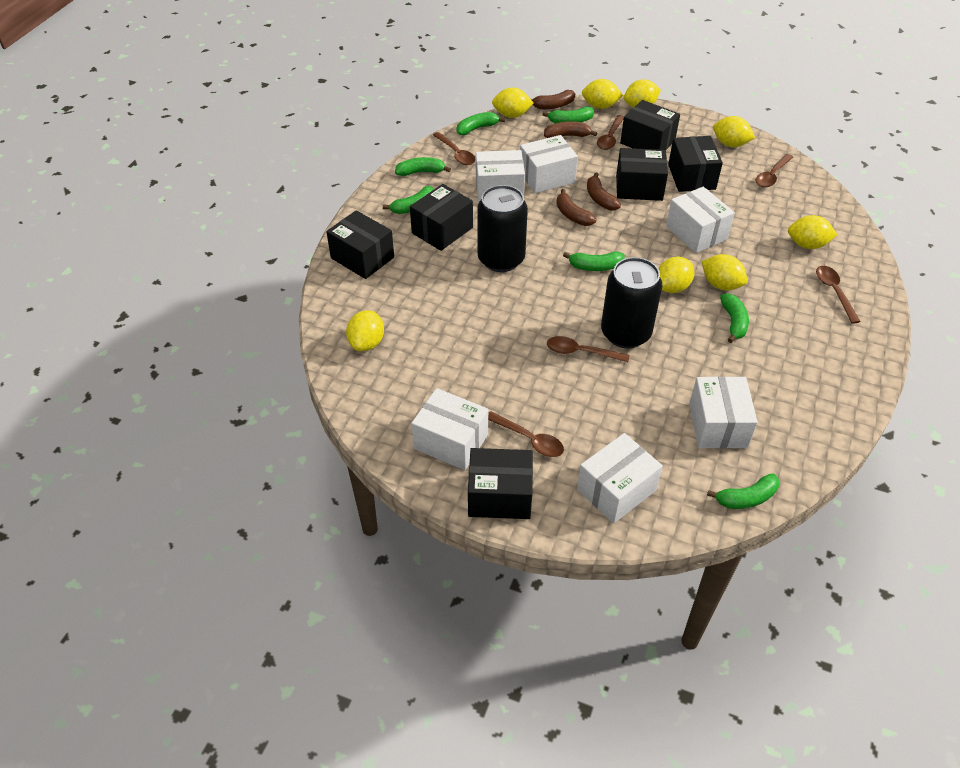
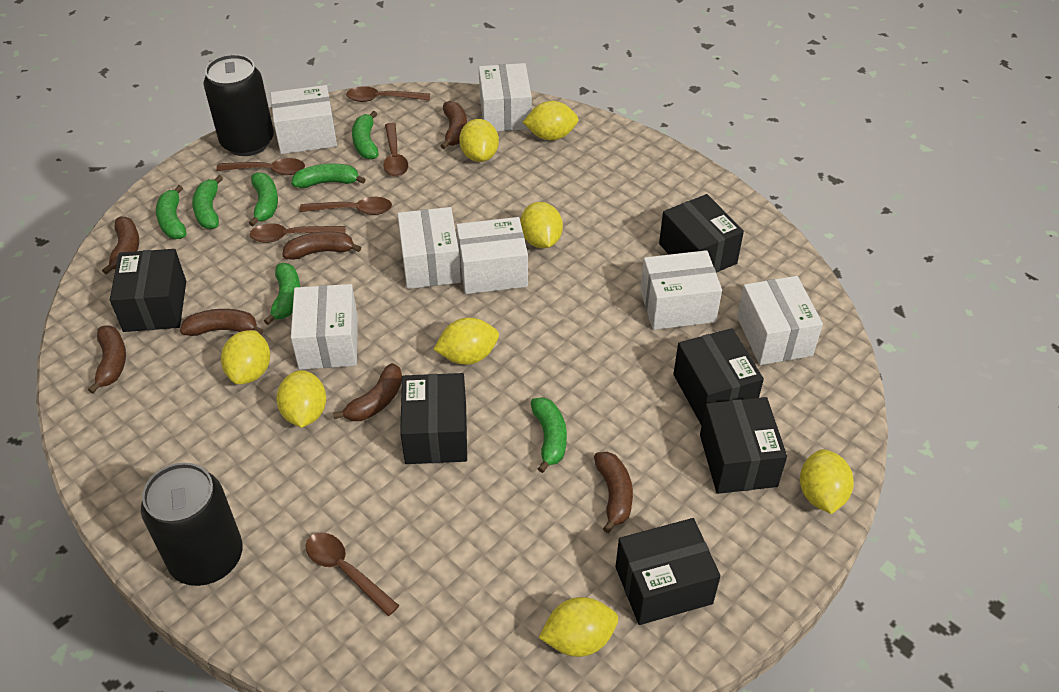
brown banana: 4 -> 7
white box: 6 -> 7

